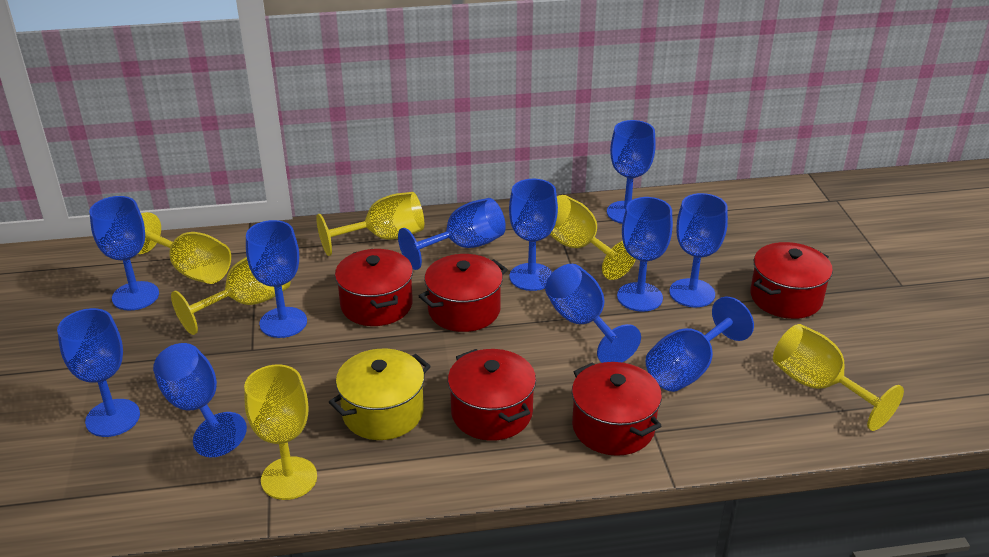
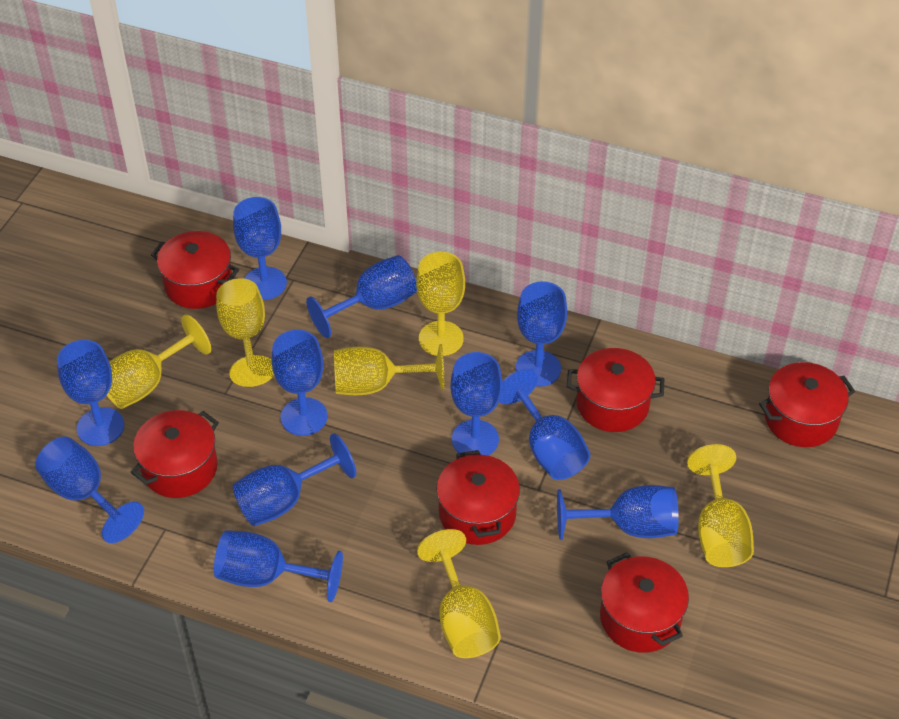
red pot: 5 -> 6
yellow pot: 1 -> 0

